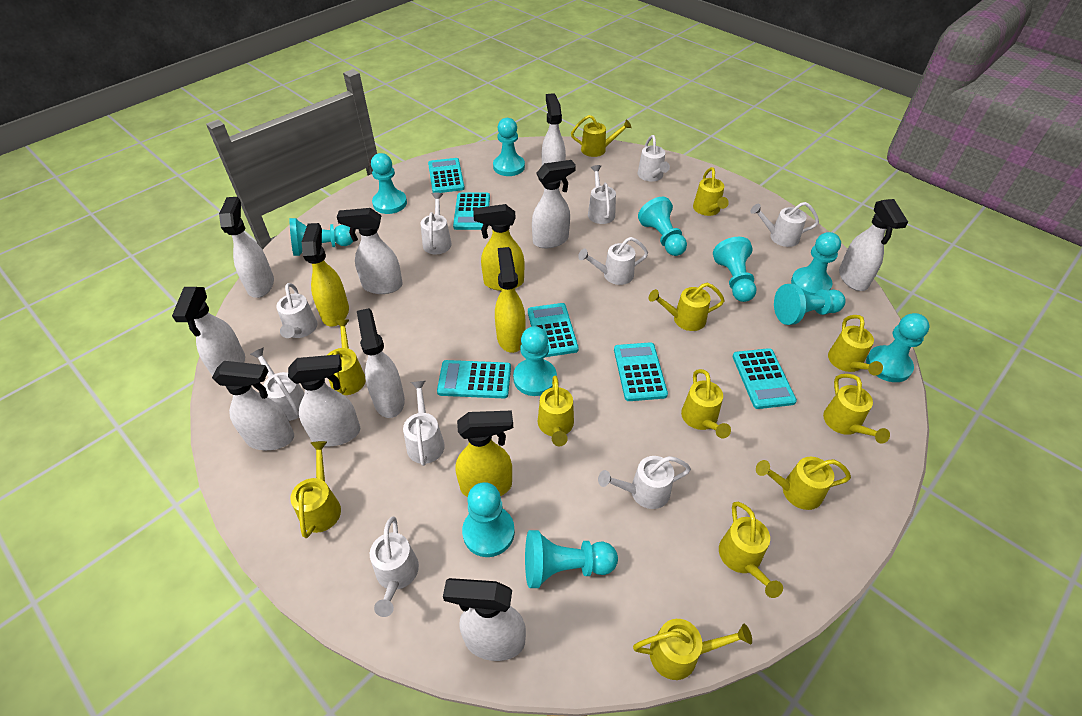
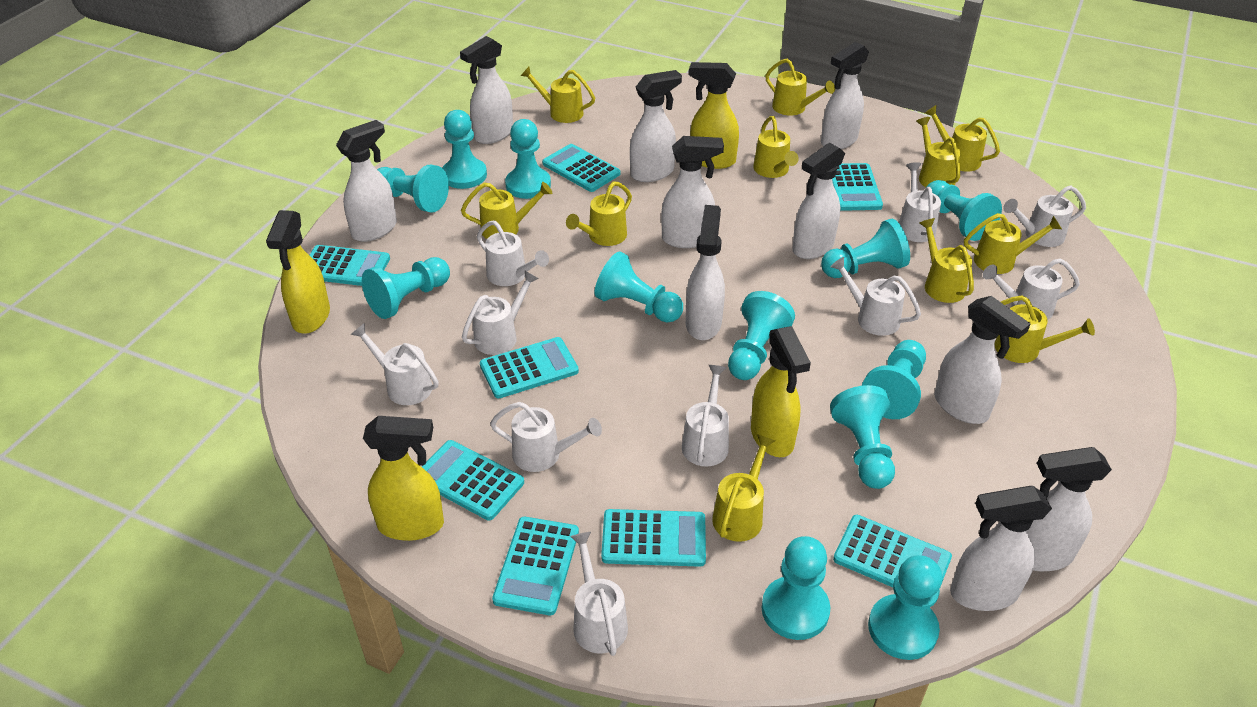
turquoise calculator: 6 -> 8
turquoise pawn: 11 -> 12
yellow watering can: 12 -> 11

